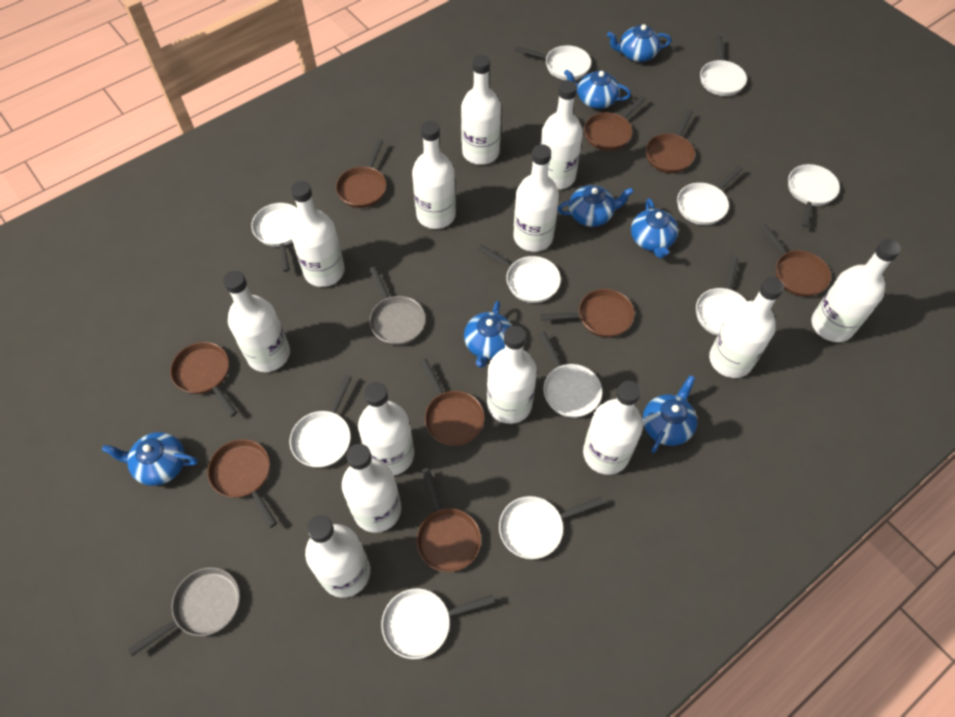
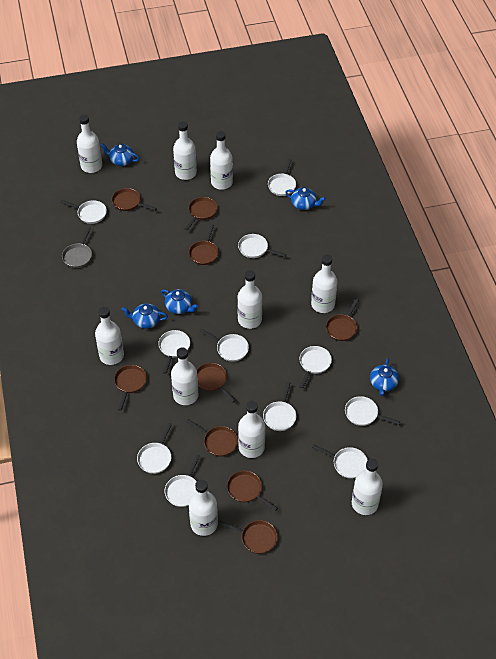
blue teapot: 7 -> 5
grey pan: 2 -> 1
white bottle: 13 -> 10

